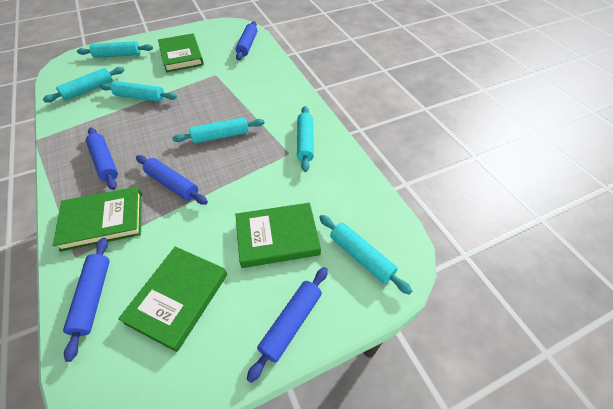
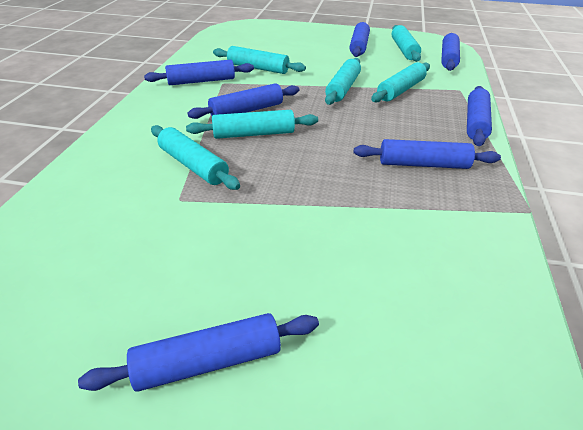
blue rolling pin: 5 -> 7
green book: 4 -> 0

